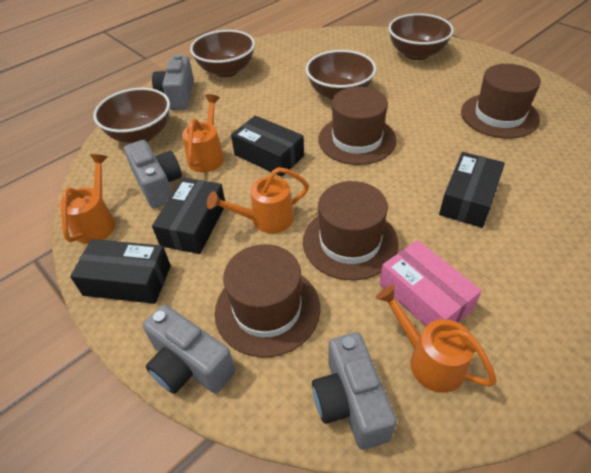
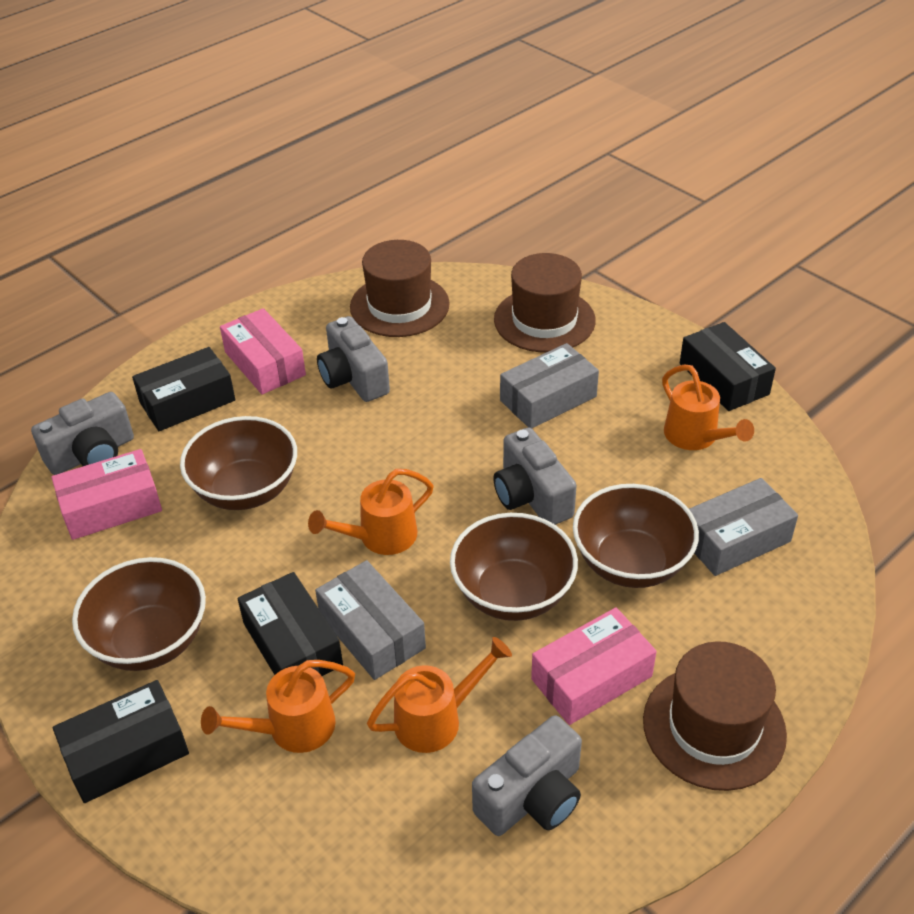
brown hat: 4 -> 3
grey box: 0 -> 3
pink box: 1 -> 3

